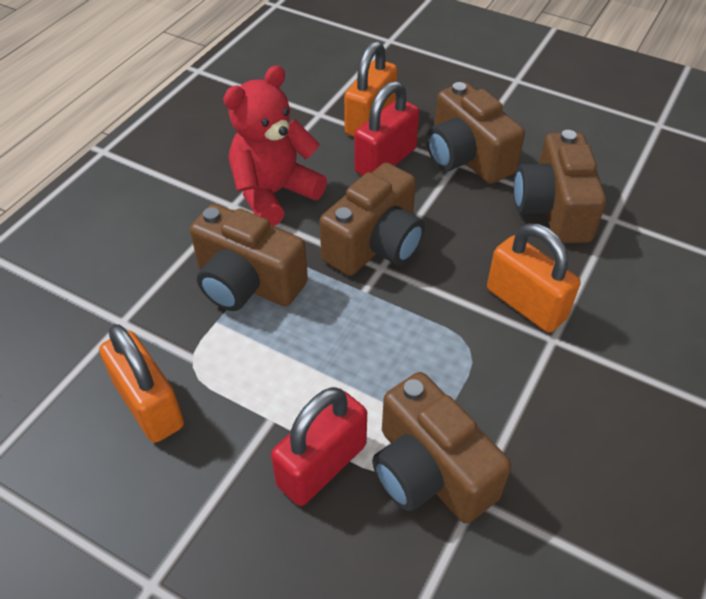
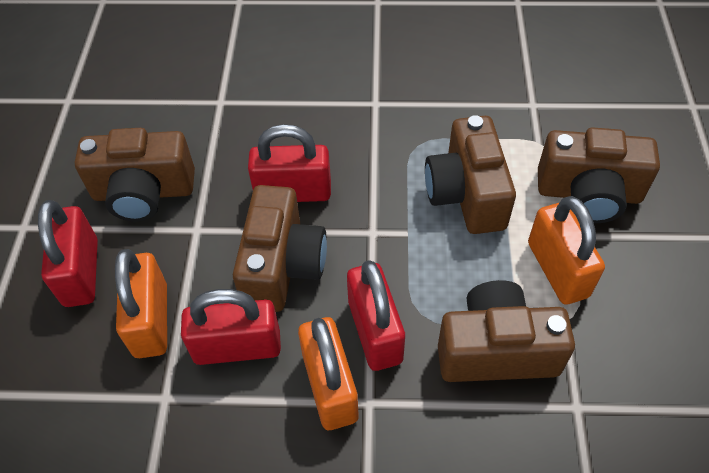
red padlock: 2 -> 4
red teddy bear: 1 -> 0

